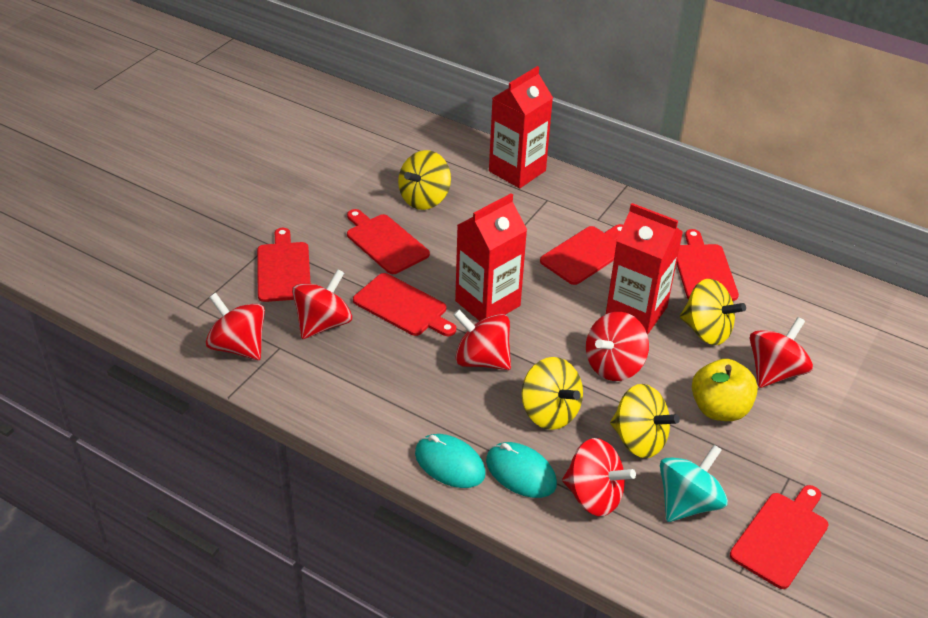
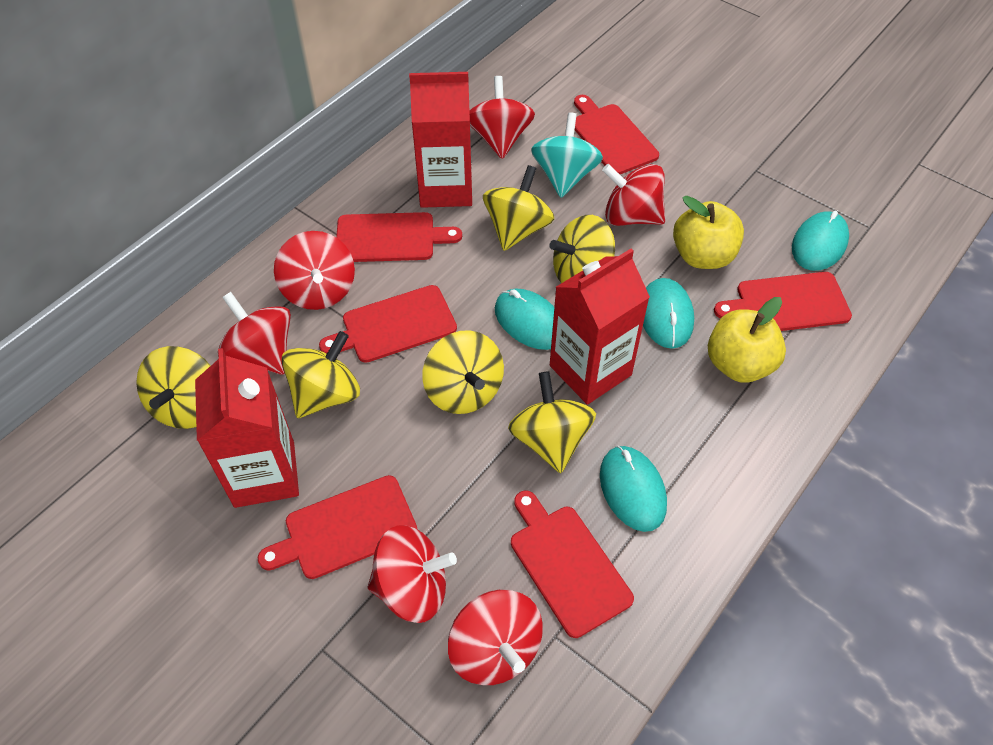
turquoise mouse: 2 -> 4
yellow apple: 1 -> 2
yellow spinning top: 4 -> 6

